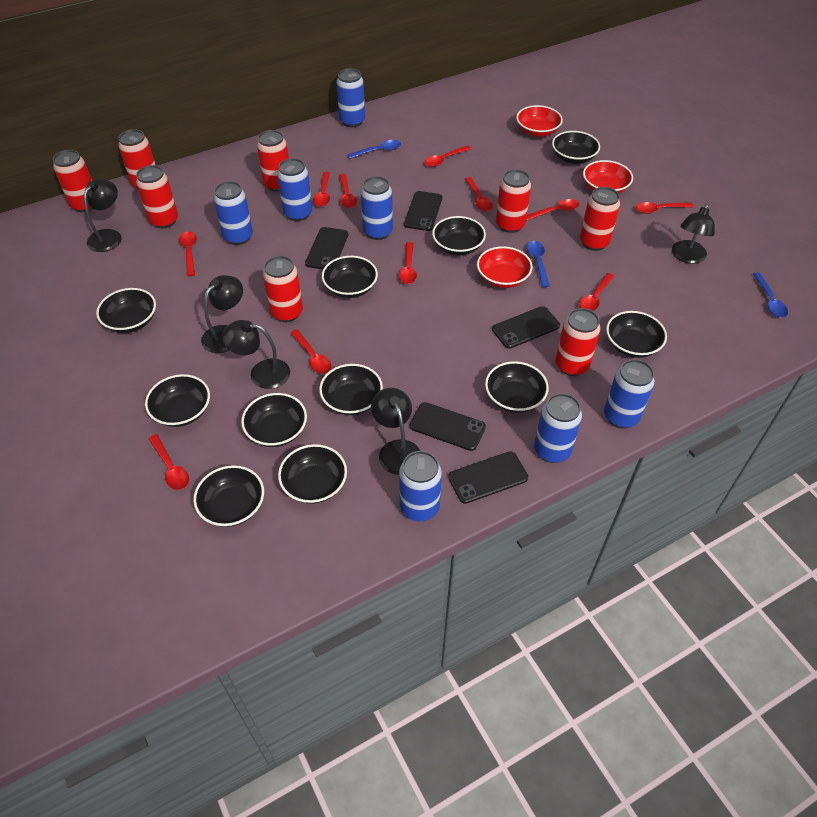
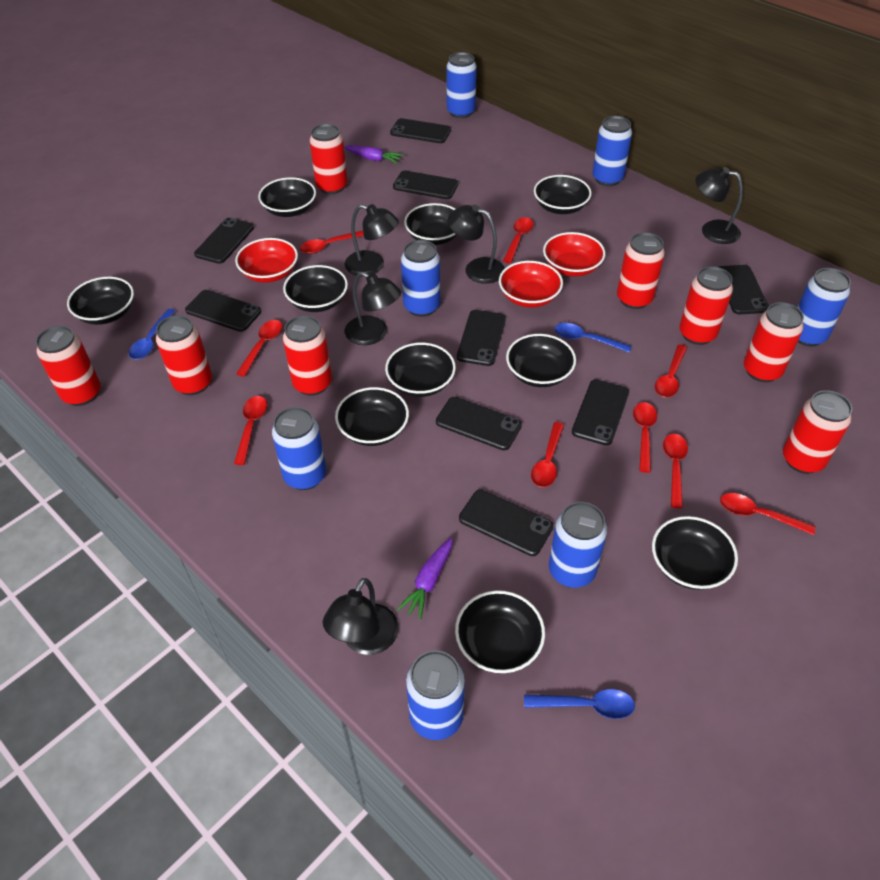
black bowl: 11 -> 10
black phone: 5 -> 9
purple carrot: 0 -> 2
red spoon: 11 -> 9

